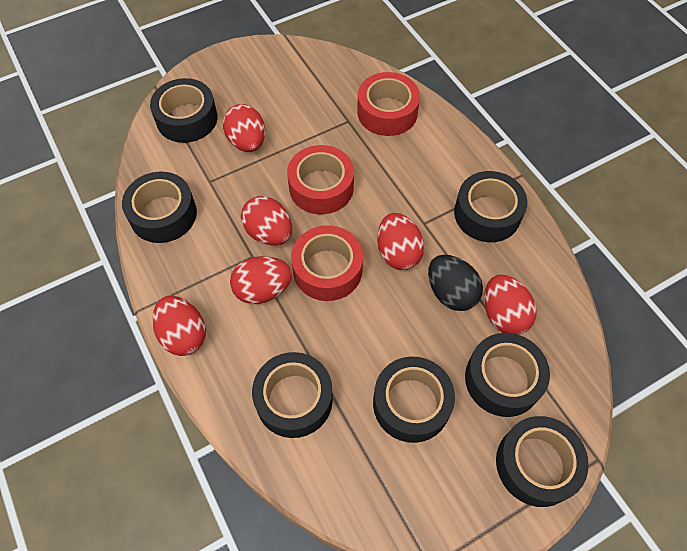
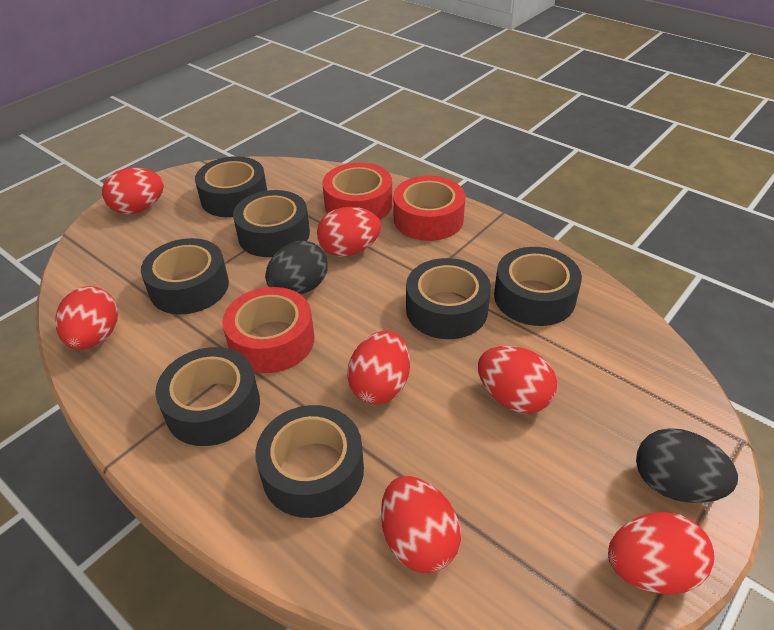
black egg: 1 -> 2
red egg: 6 -> 7

